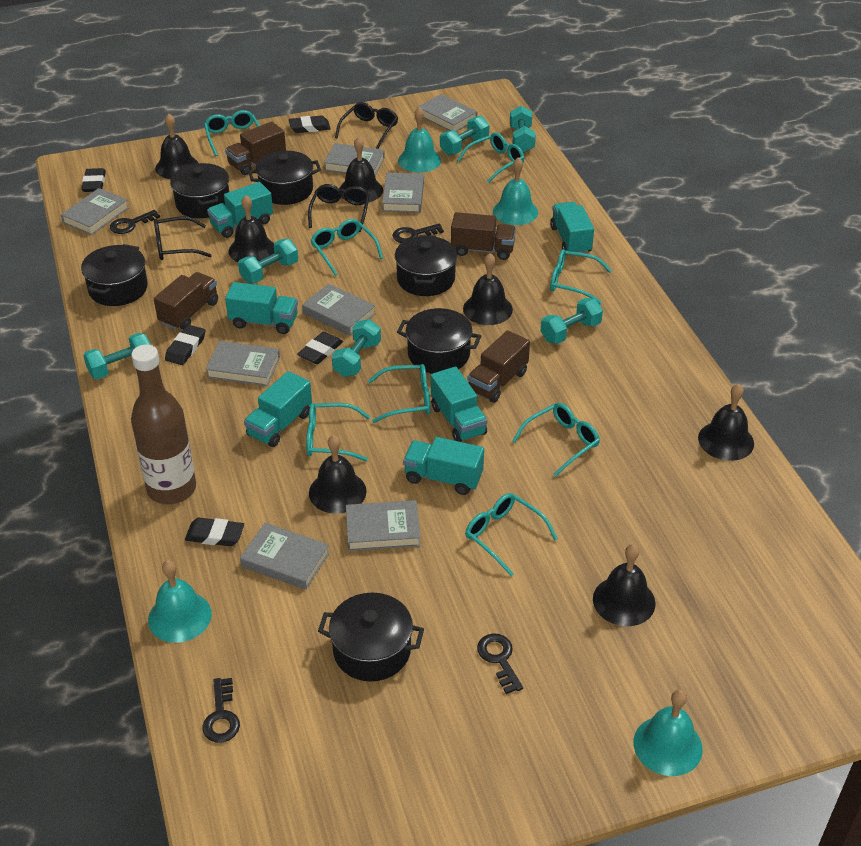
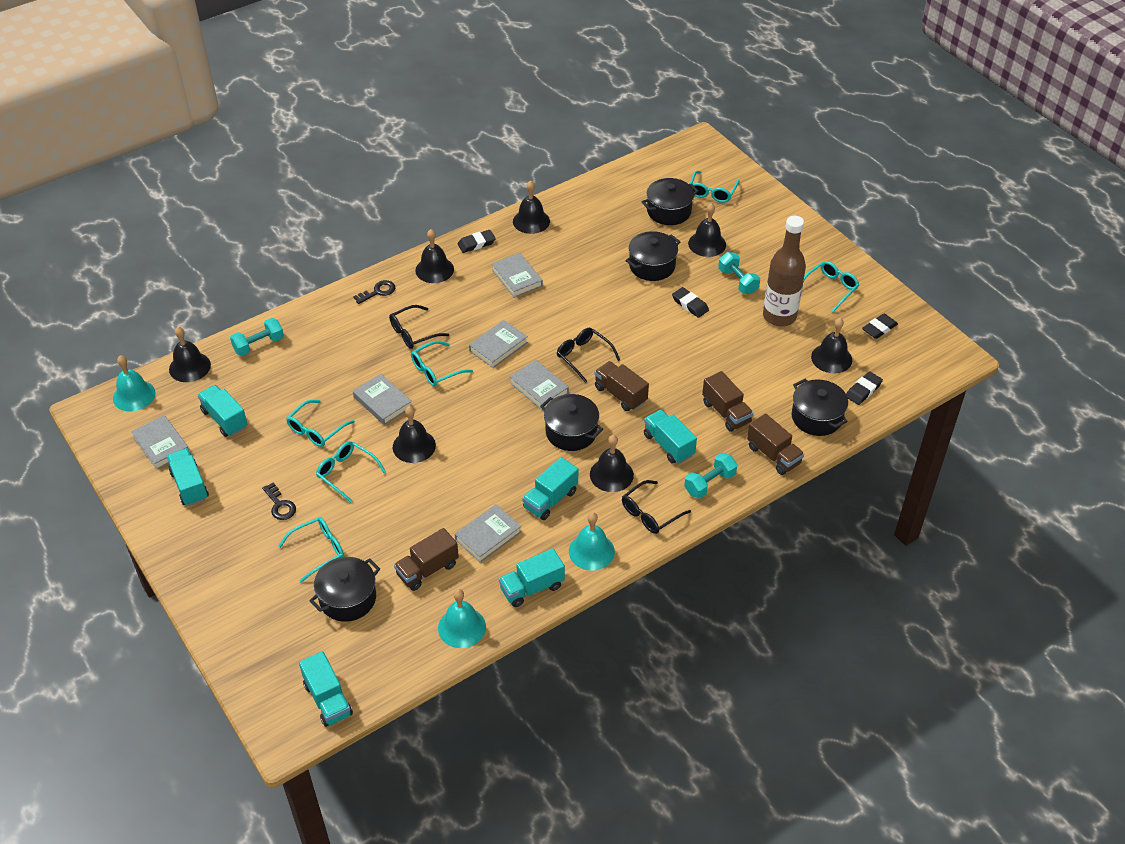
black eraser: 5 -> 4
black key: 4 -> 2
black pot: 6 -> 5
grey book: 8 -> 6
turquoise bell: 4 -> 3
turquoise dumbbell: 6 -> 3
turquoise glasses: 8 -> 6

